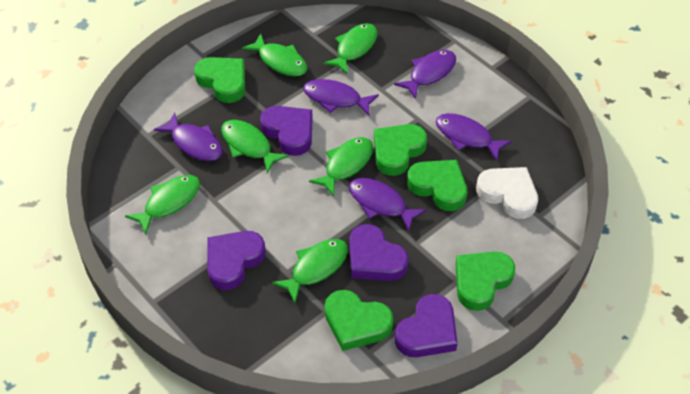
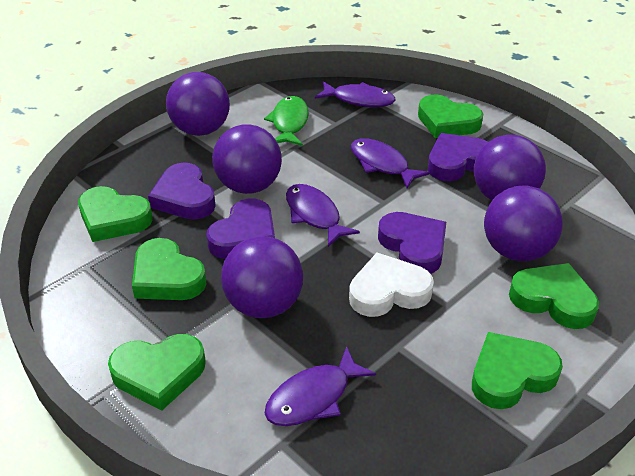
green fish: 6 -> 1
green heart: 5 -> 6
purple ball: 0 -> 5
purple fish: 5 -> 4

